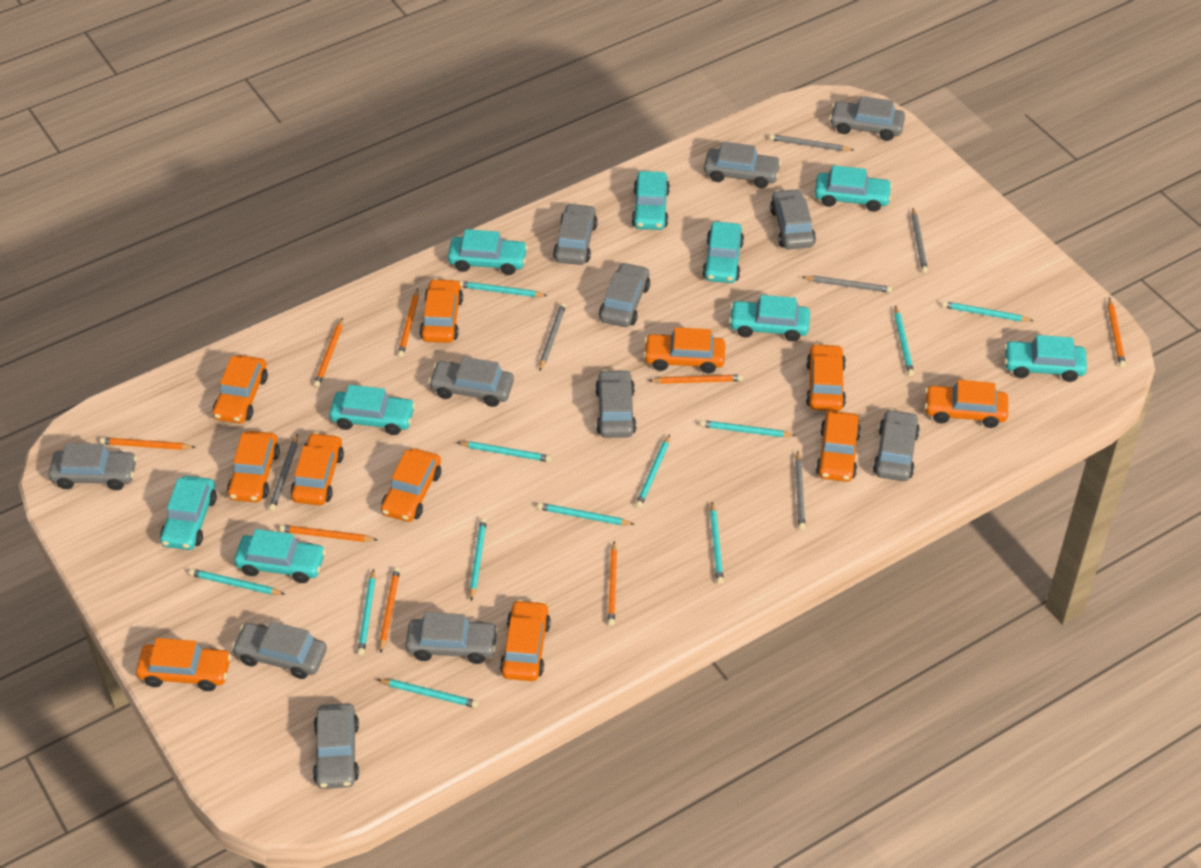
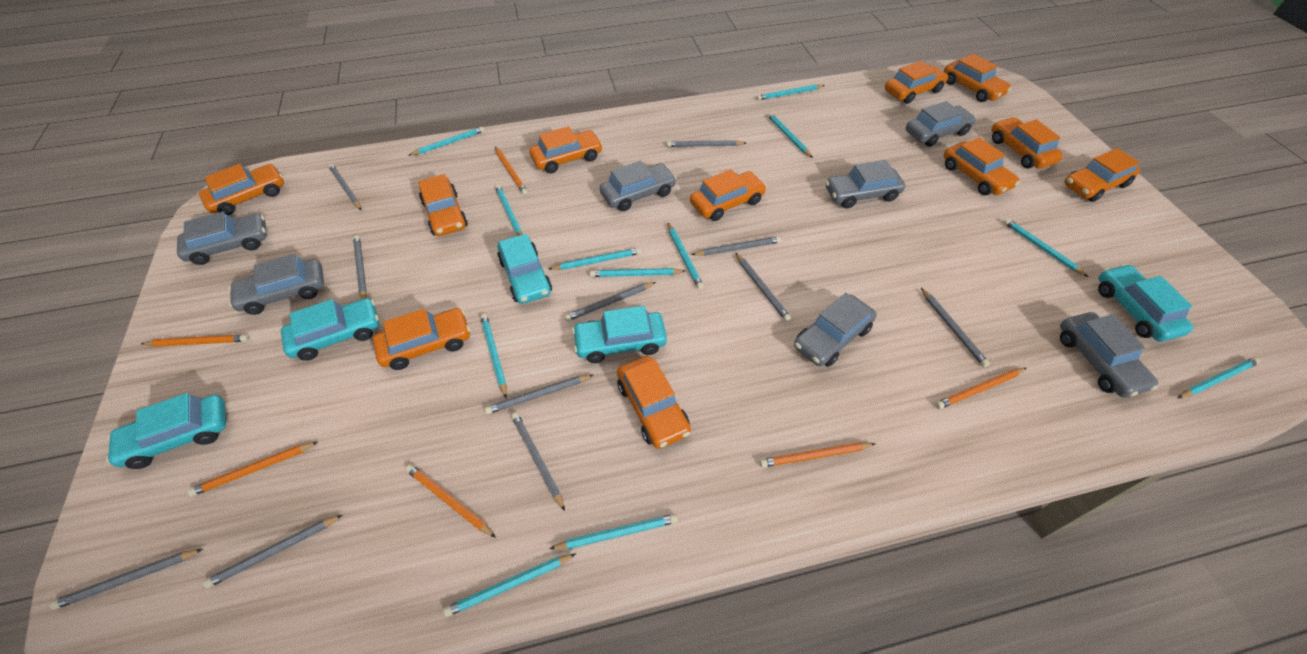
grey car: 12 -> 7
grey pencil: 6 -> 11
orange pencil: 8 -> 6
turquoise car: 9 -> 5

